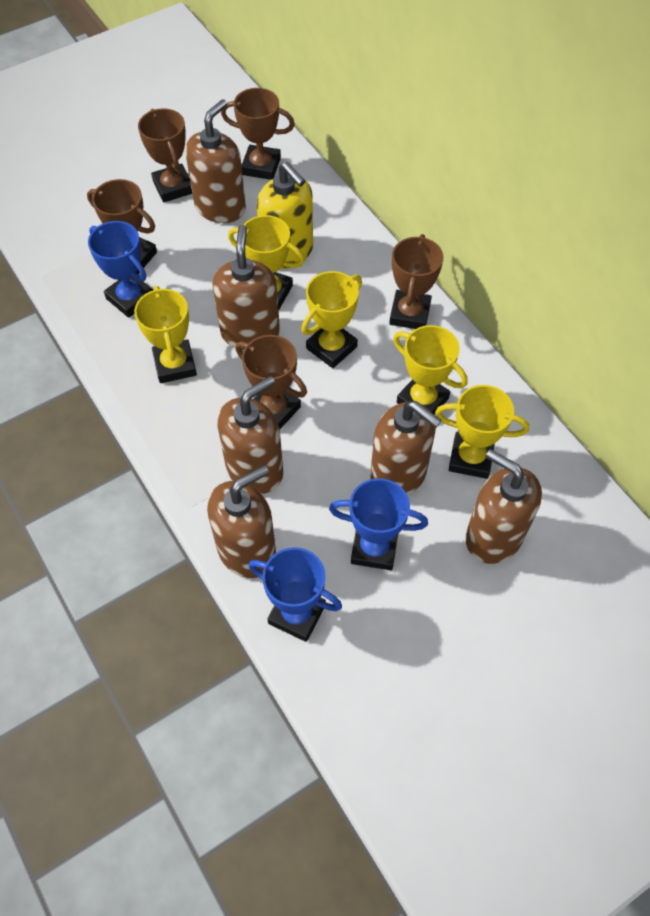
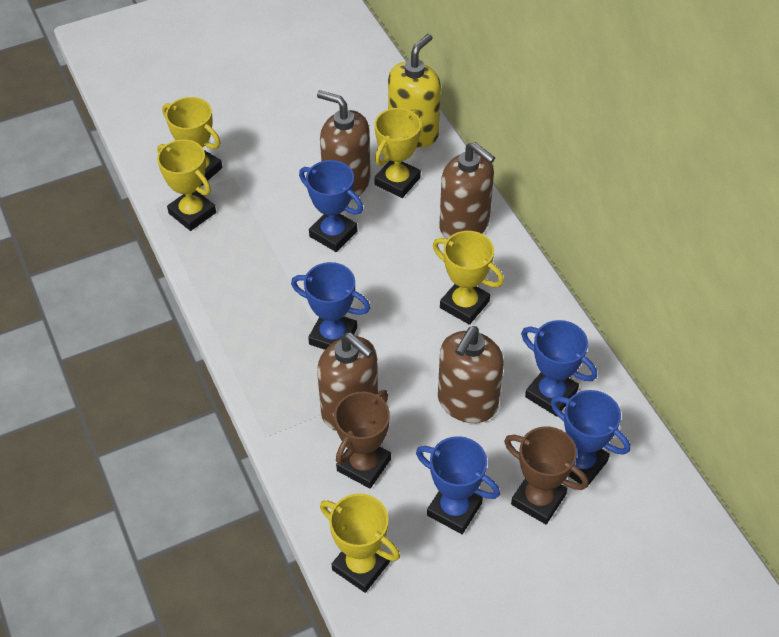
blue trophy: 3 -> 5
brown soap dispenser: 6 -> 4
brown trophy: 5 -> 2

